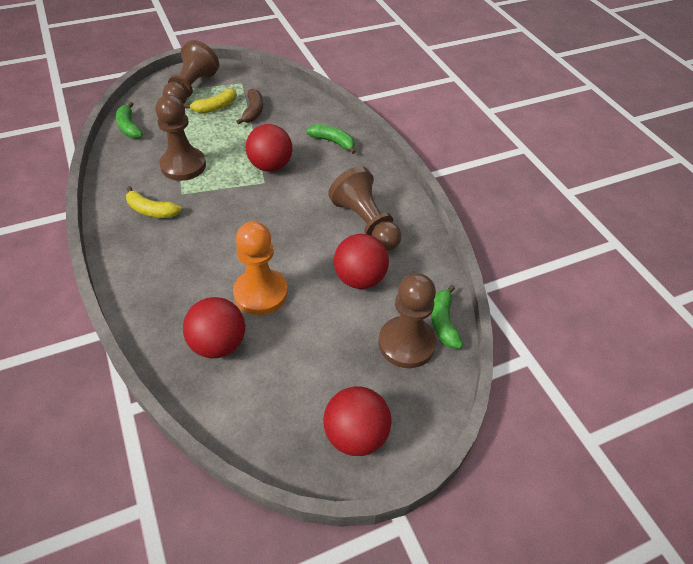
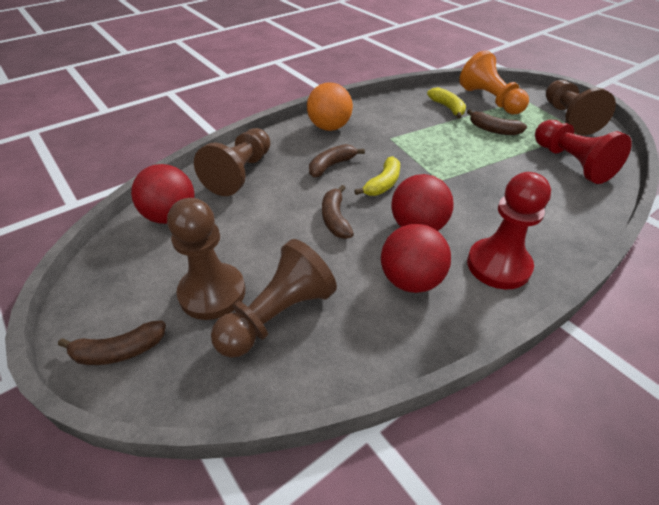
brown banana: 1 -> 4
green banana: 3 -> 0
orange ball: 0 -> 1
red ball: 4 -> 3
red pawn: 0 -> 2

